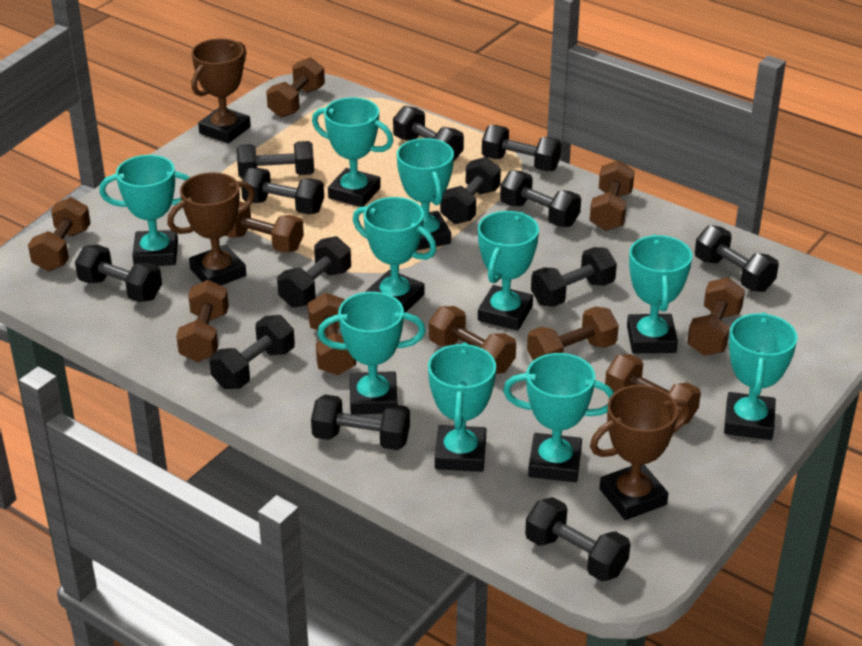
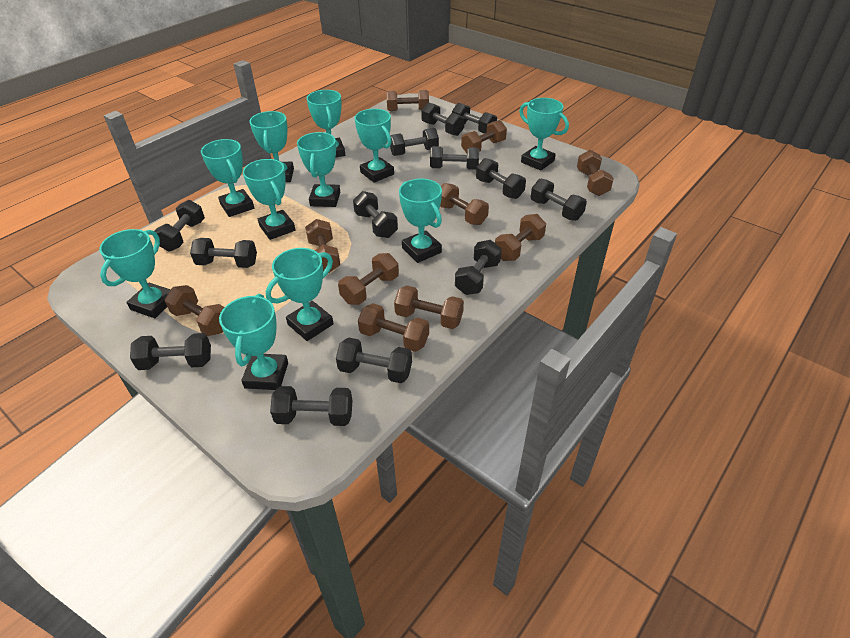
brown trophy: 3 -> 0
turquoise trophy: 10 -> 11

